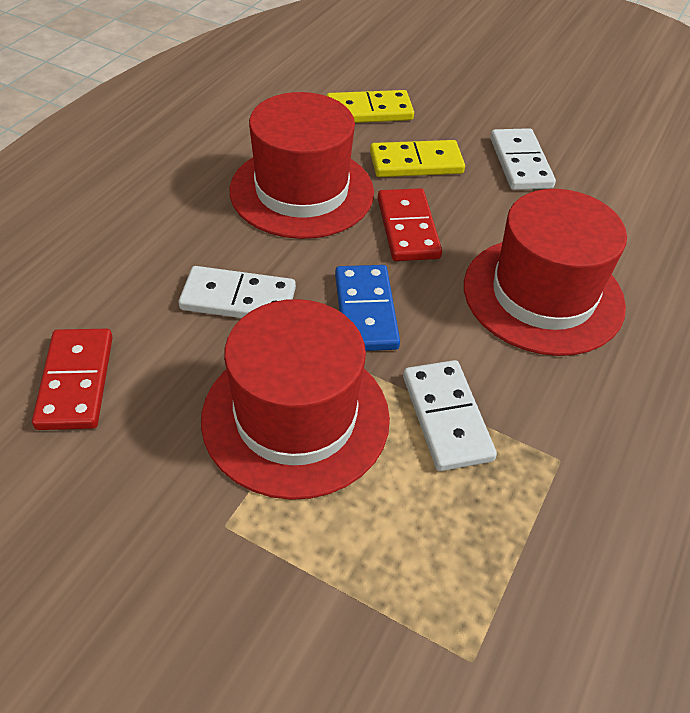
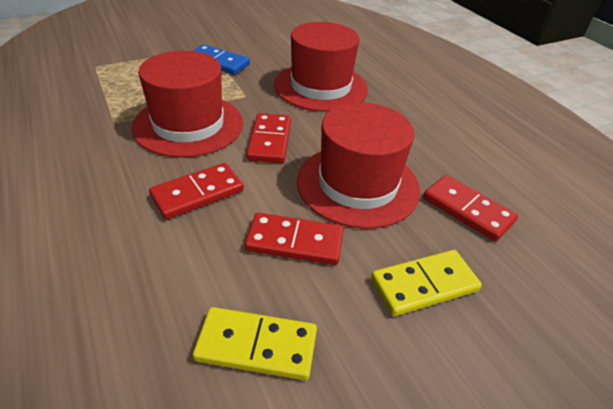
red domino: 2 -> 4
white domino: 3 -> 0

